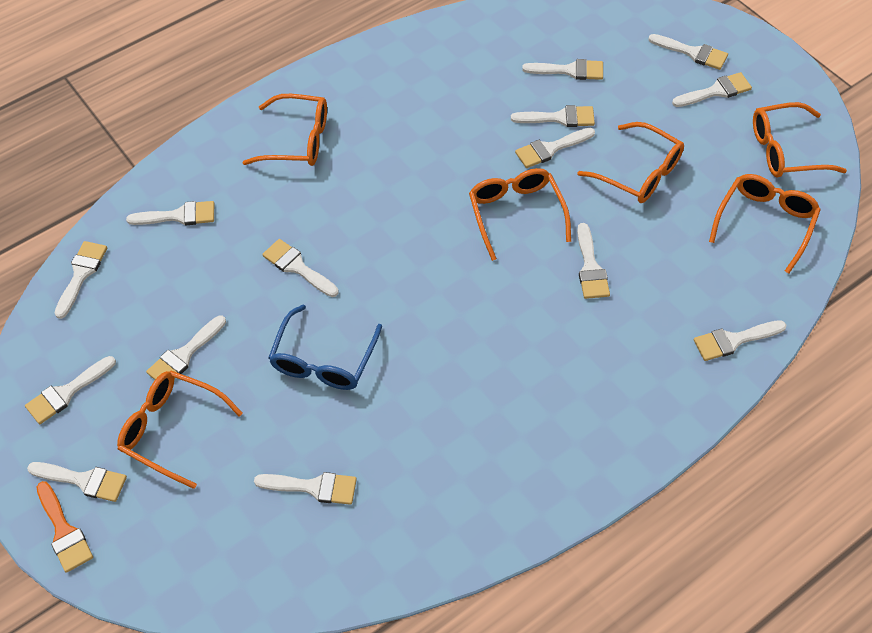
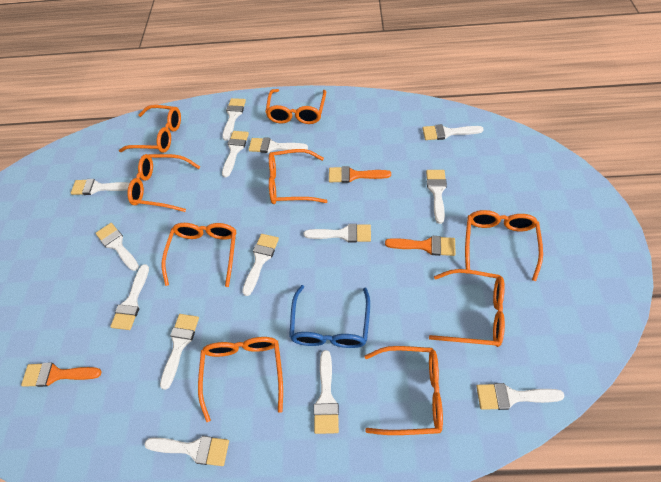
orange brush: 1 -> 3
orange glasses: 6 -> 9

